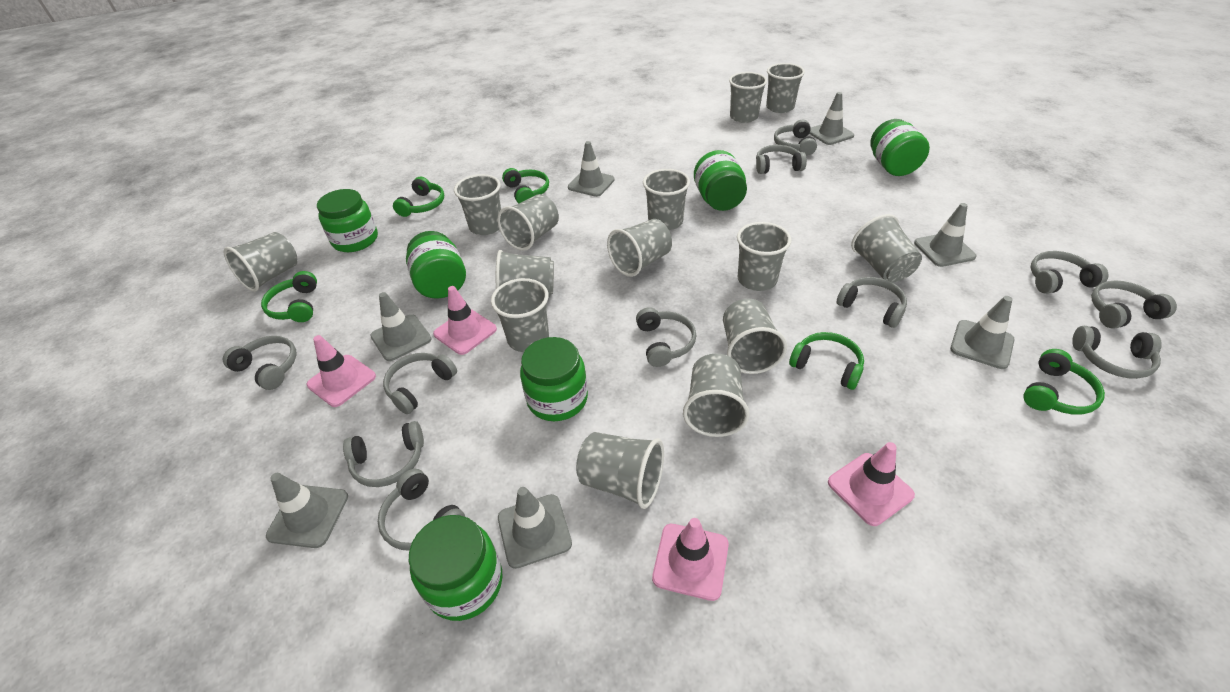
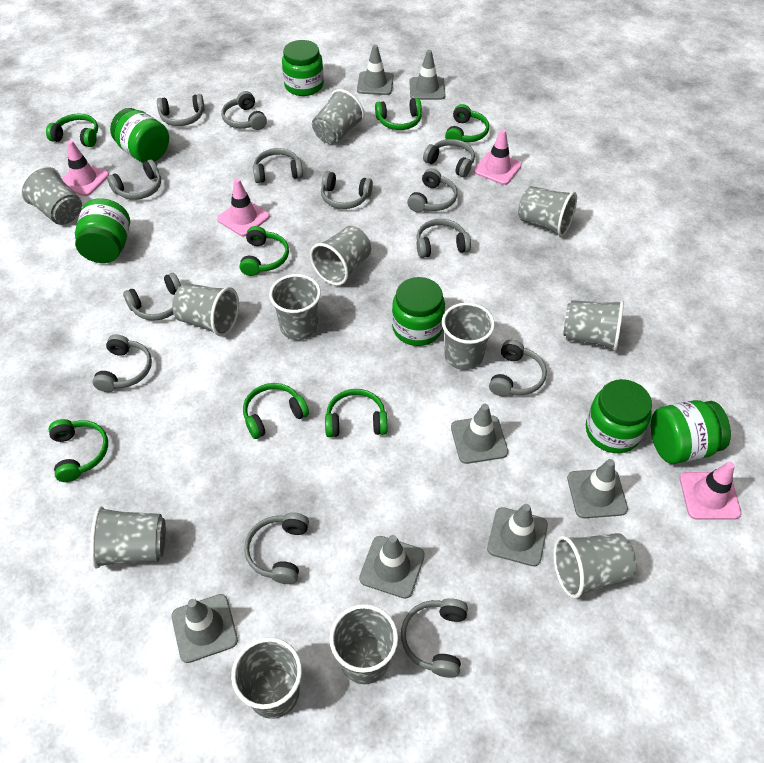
green headphones: 5 -> 7
grey cup: 14 -> 12
grey headphones: 11 -> 13

